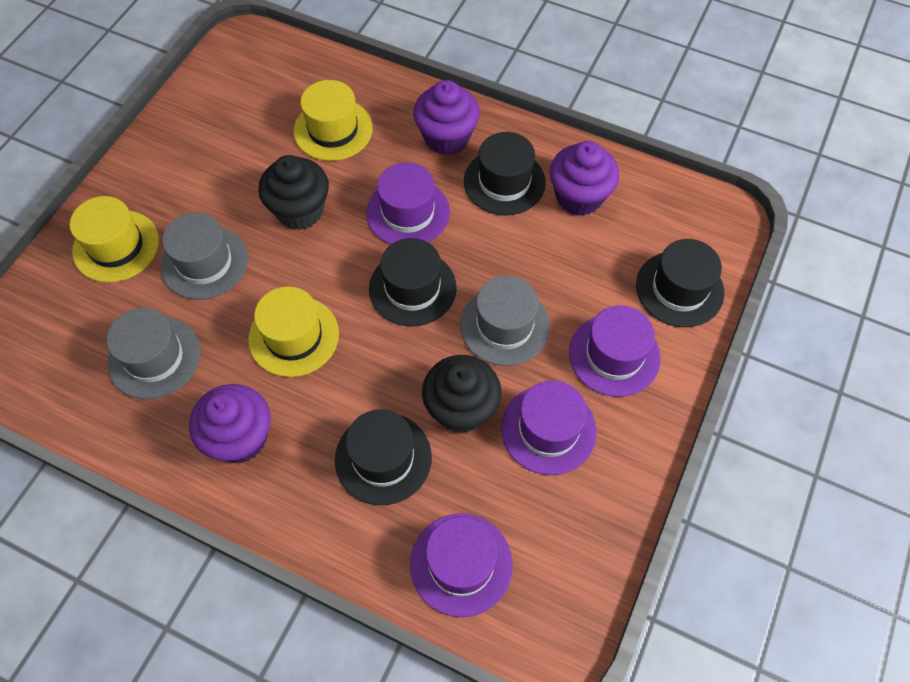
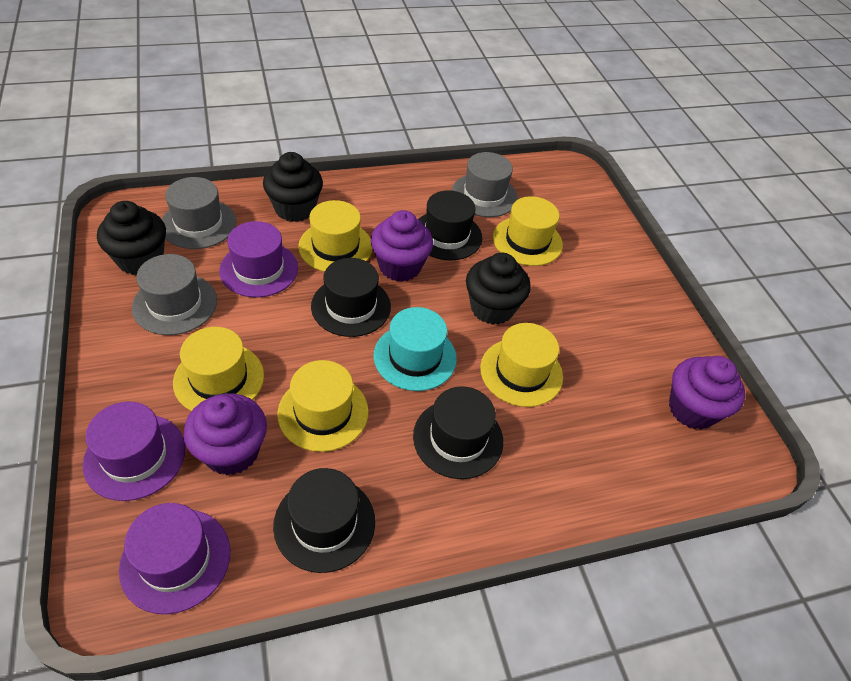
black cupcake: 2 -> 3
purple hat: 4 -> 3
turquoise hat: 0 -> 1
yellow hat: 3 -> 5

